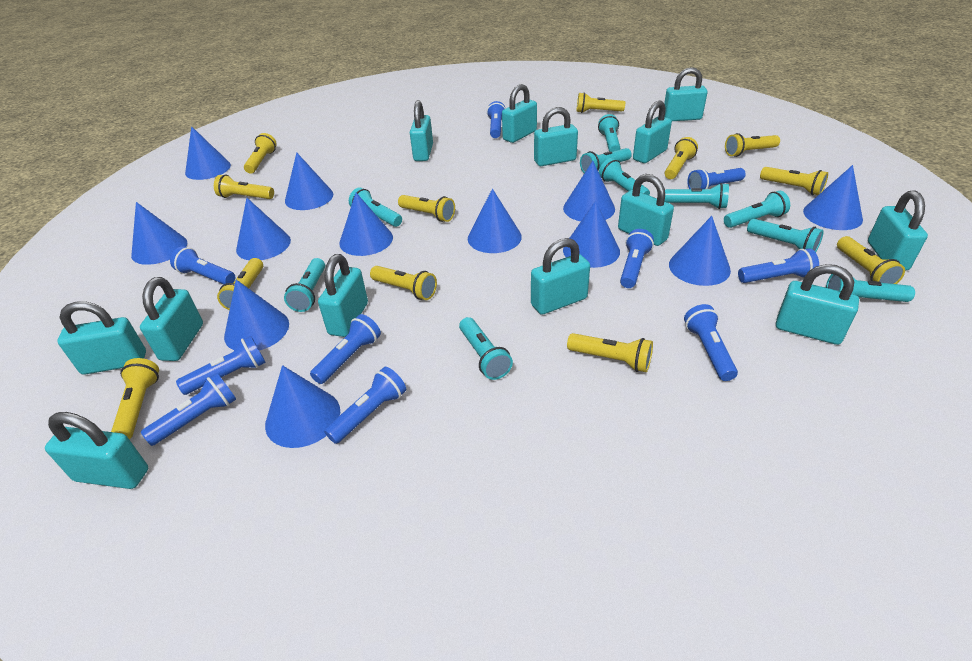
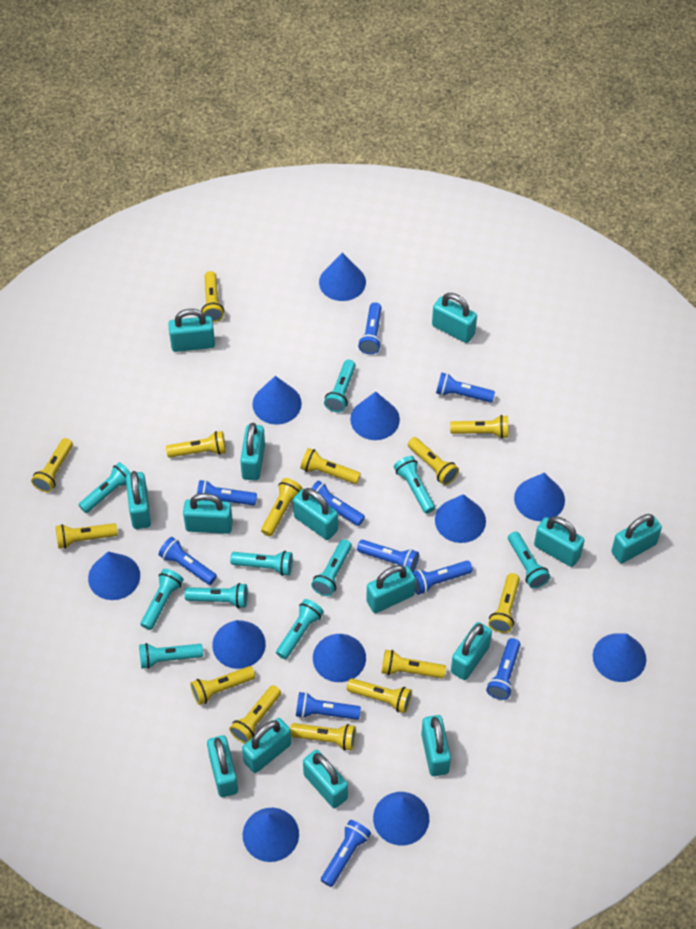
blue cone: 12 -> 11
turquoise padlock: 13 -> 14
yellow flashlight: 12 -> 14

